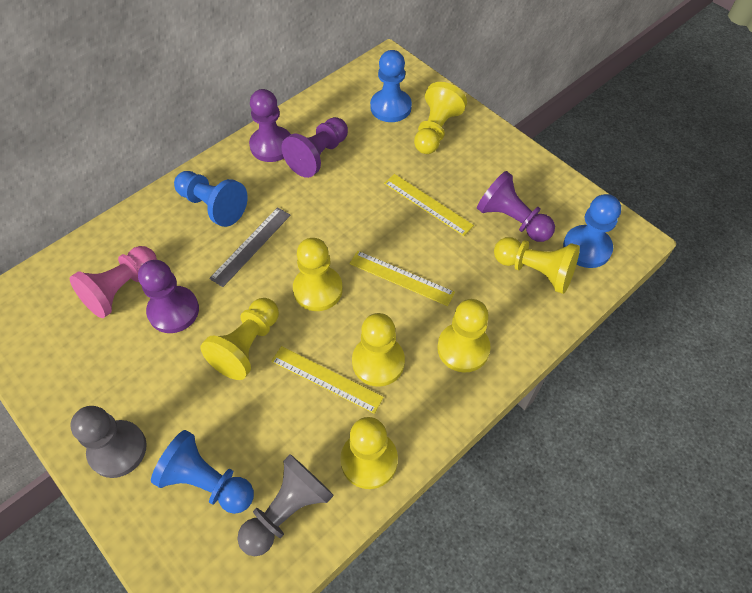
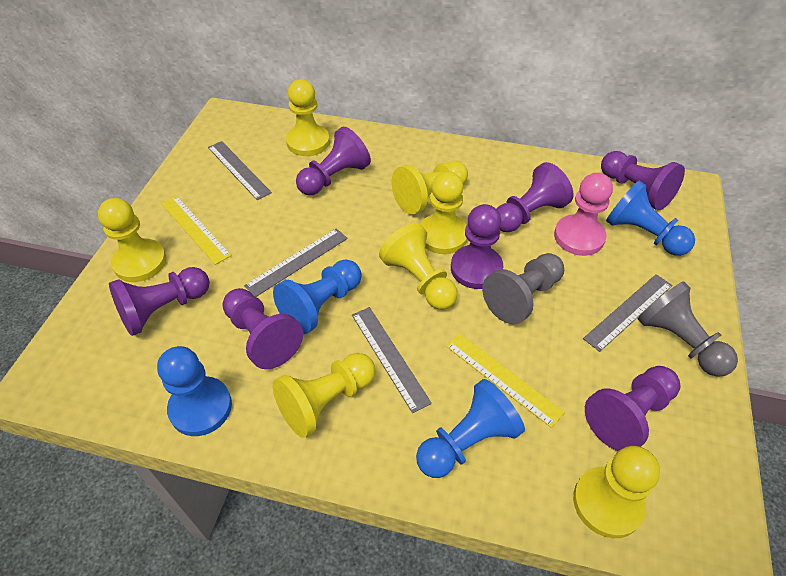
grey ruler: 1 -> 4
purple pawn: 4 -> 7
yellow ruler: 3 -> 2

